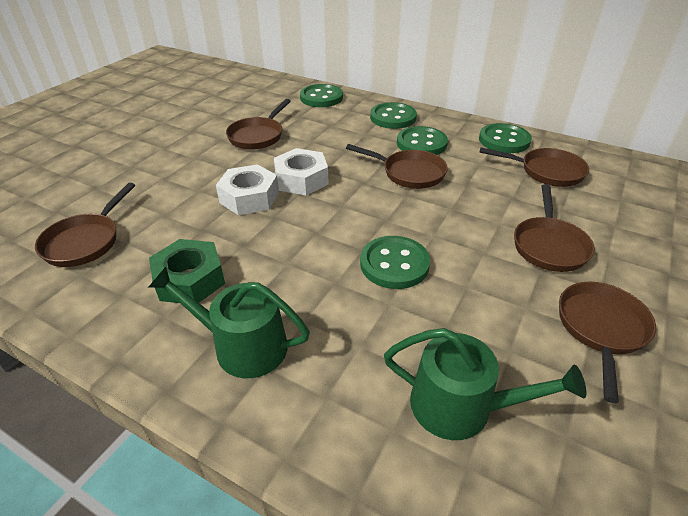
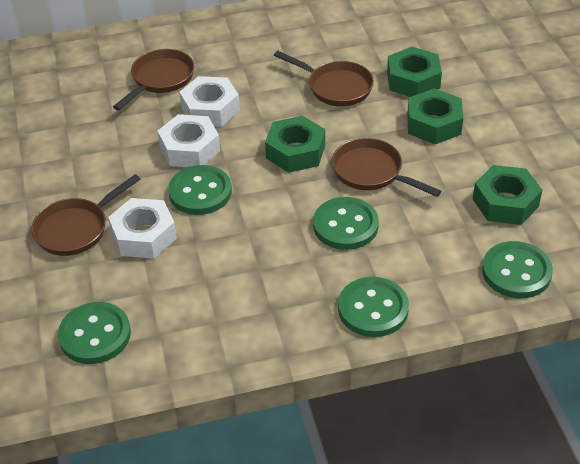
brown pan: 6 -> 4
green nut: 1 -> 4
green watering can: 2 -> 0
white nut: 2 -> 3

